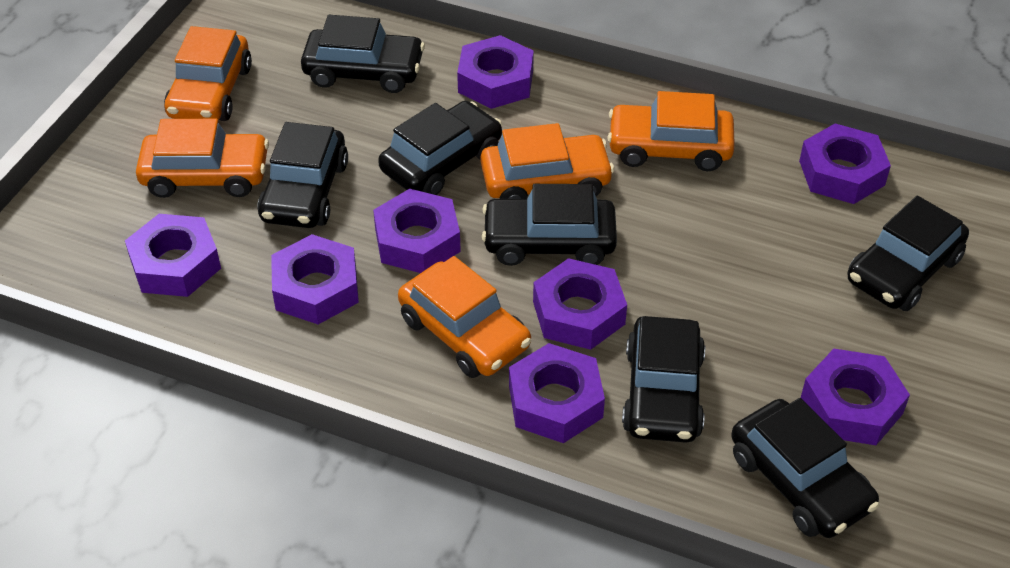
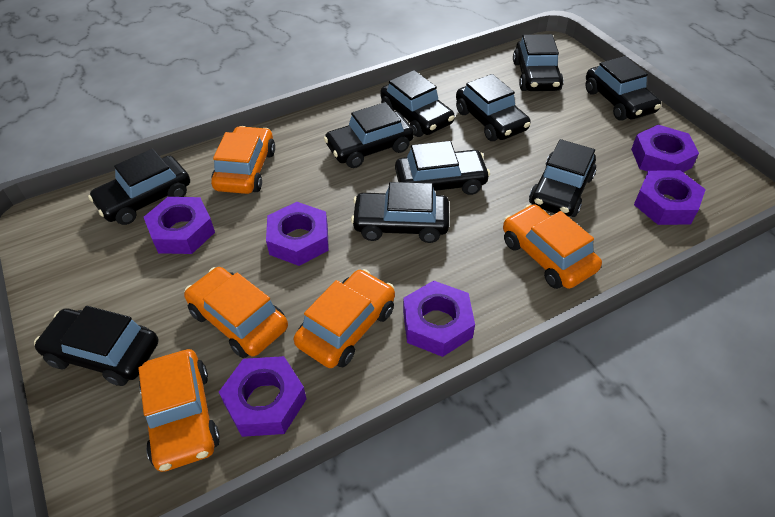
black car: 7 -> 10
purple nut: 8 -> 6

